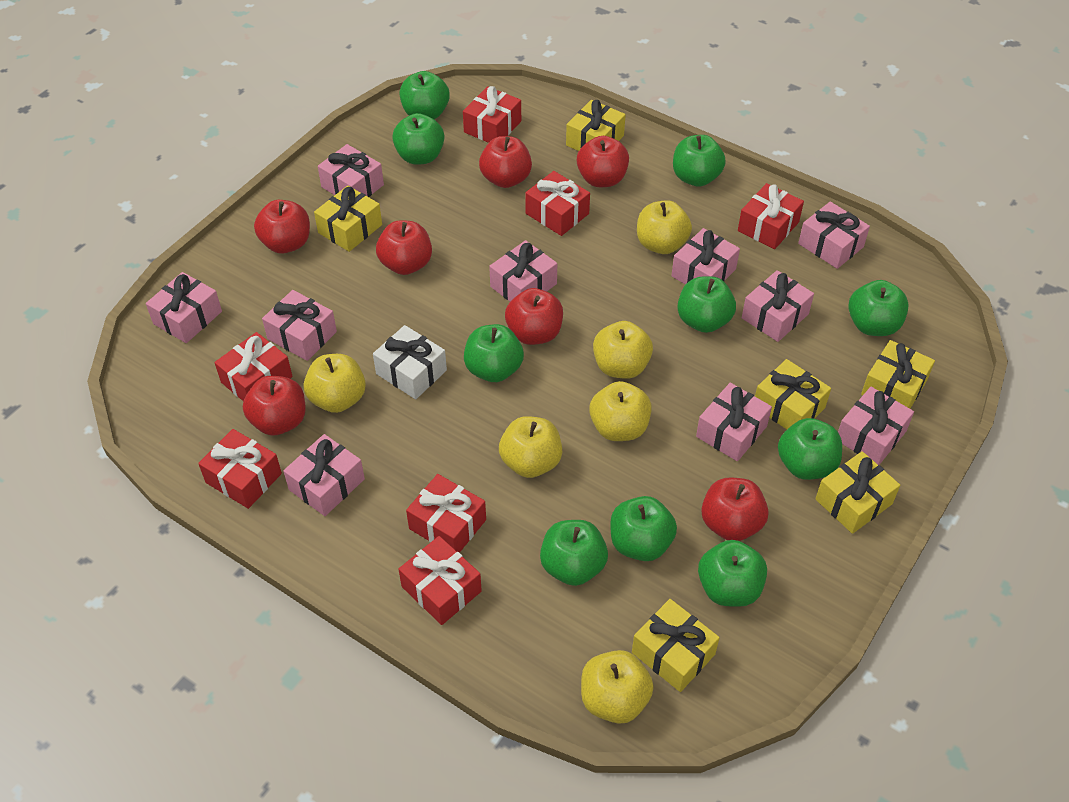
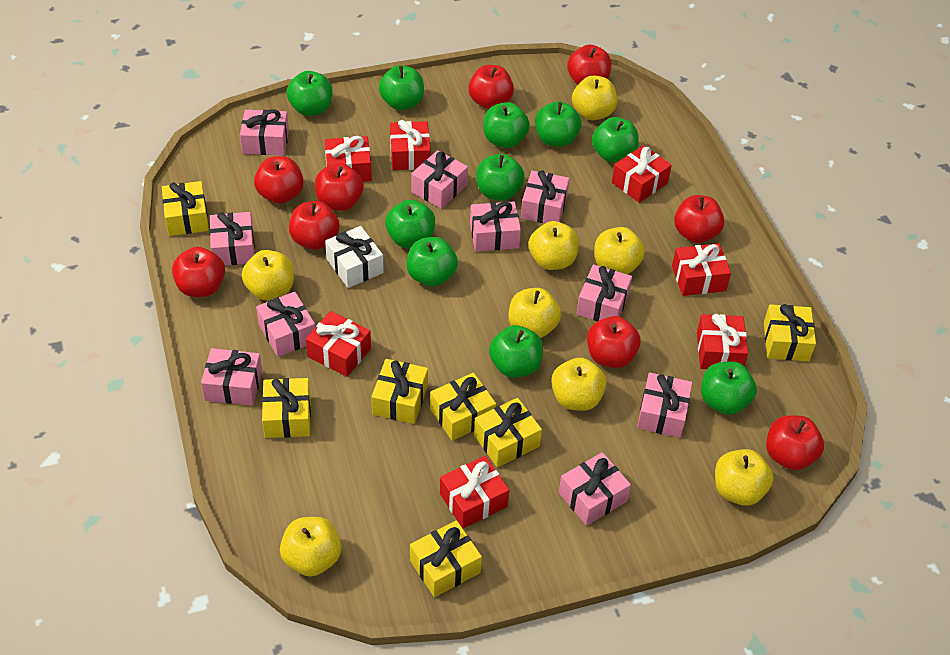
red apple: 7 -> 9
yellow apple: 6 -> 8
yellow gift: 6 -> 7

